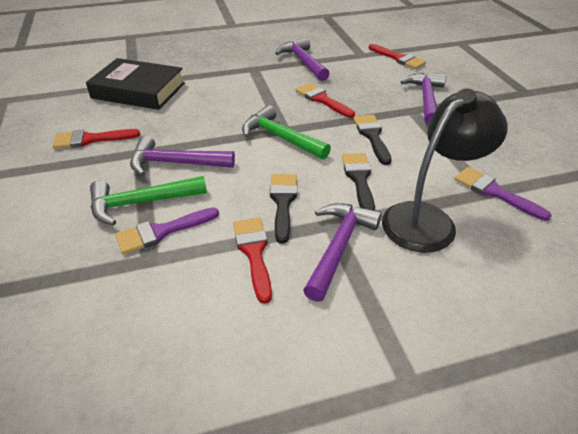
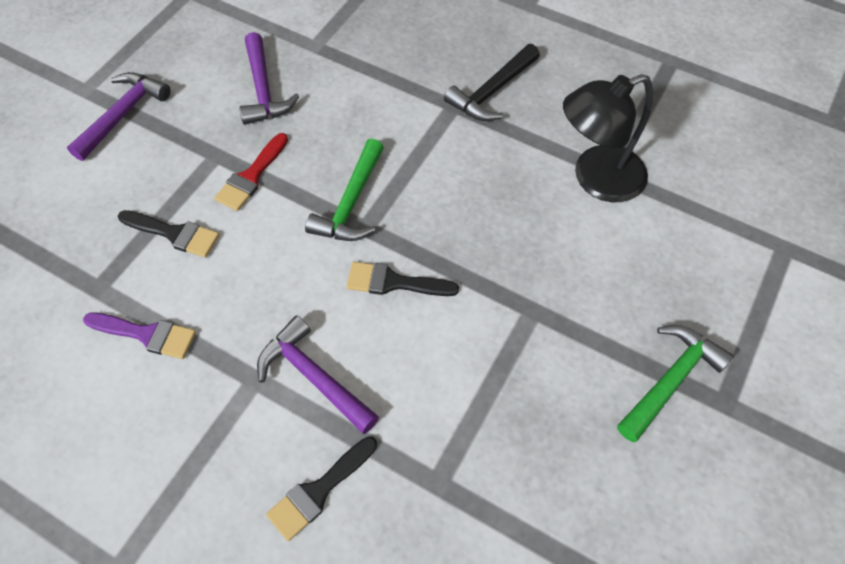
black book: 1 -> 0
black hammer: 0 -> 1
purple brush: 2 -> 1
purple hammer: 4 -> 3
red brush: 4 -> 1

